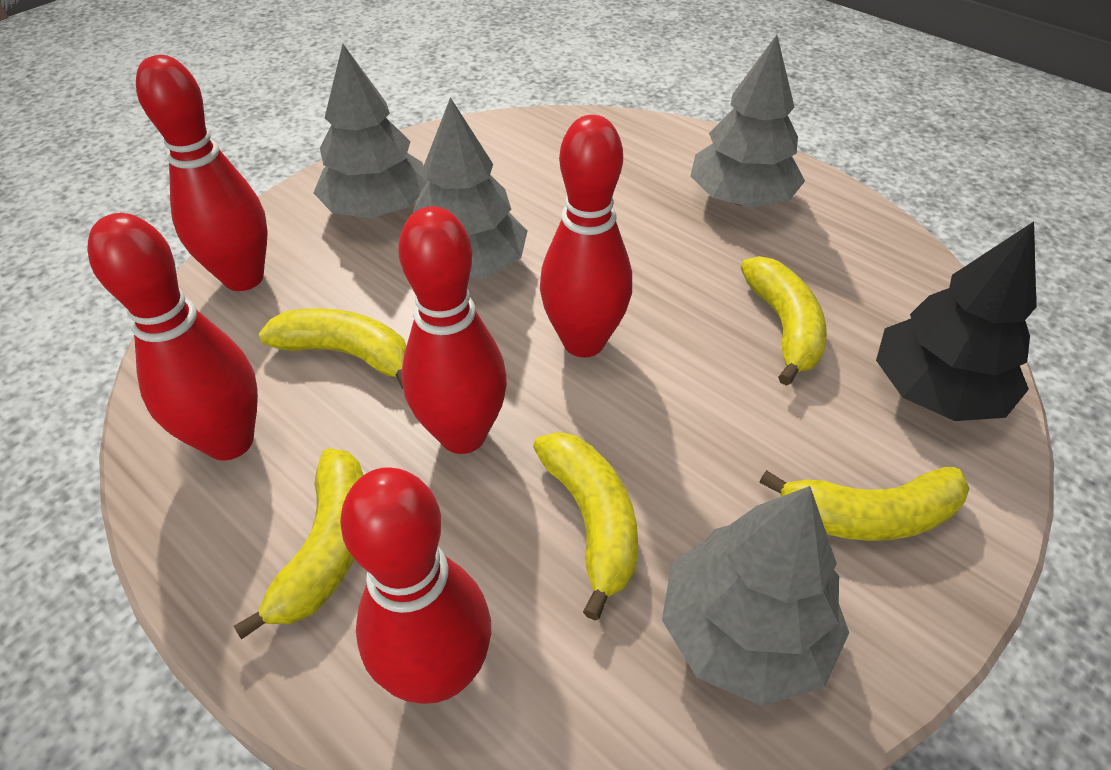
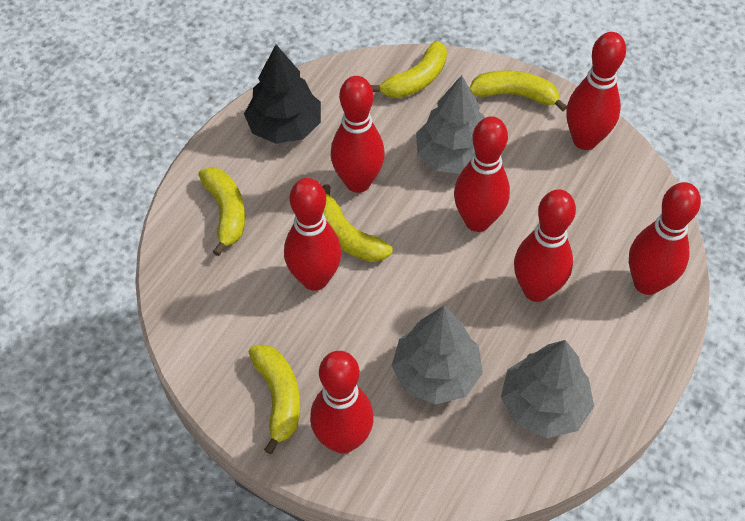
grey tree: 4 -> 3
red bowling pin: 5 -> 7

